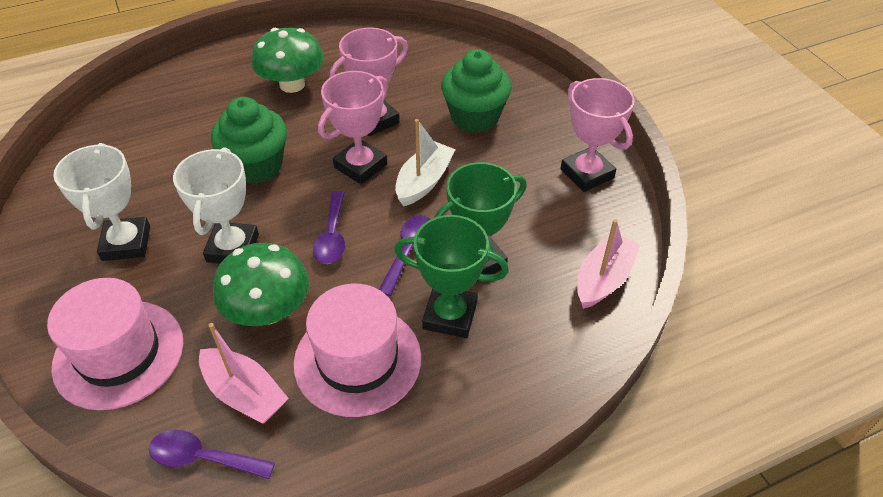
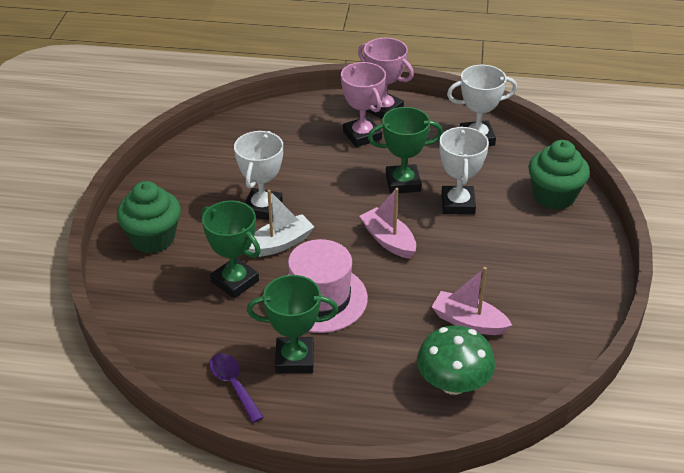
green mushroom: 2 -> 1
green trophy: 2 -> 3
pink hat: 2 -> 1
pink trophy: 3 -> 2
purple spoon: 3 -> 1
white trophy: 2 -> 3

